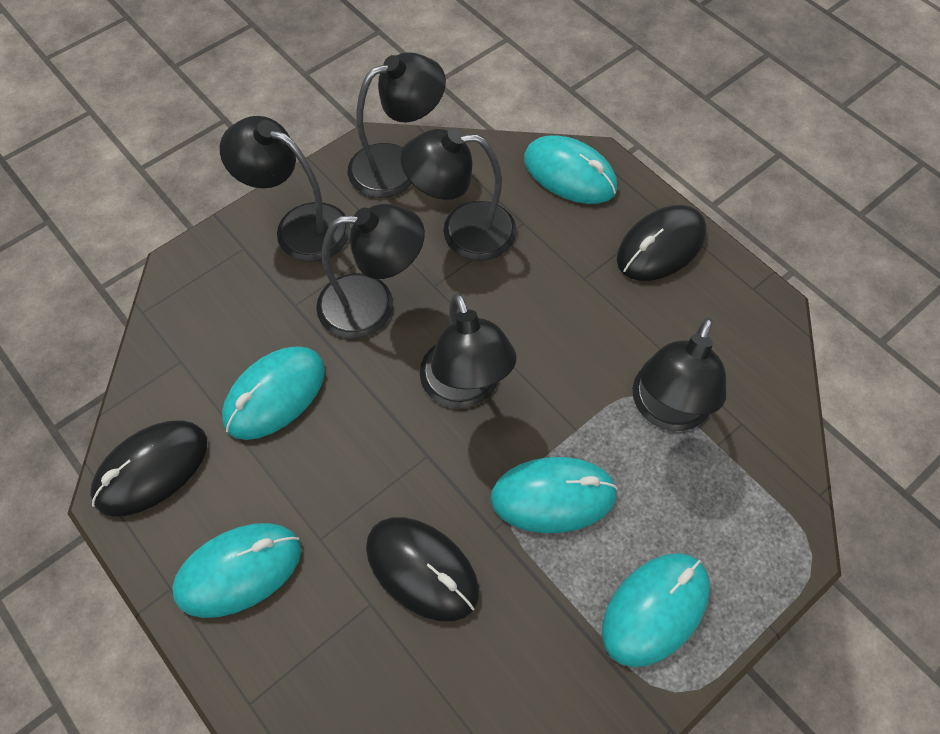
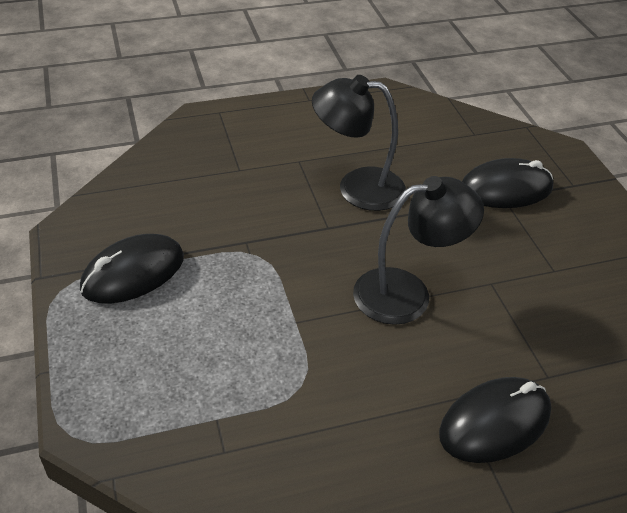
black lamp: 6 -> 2
turquoise mouse: 5 -> 0

